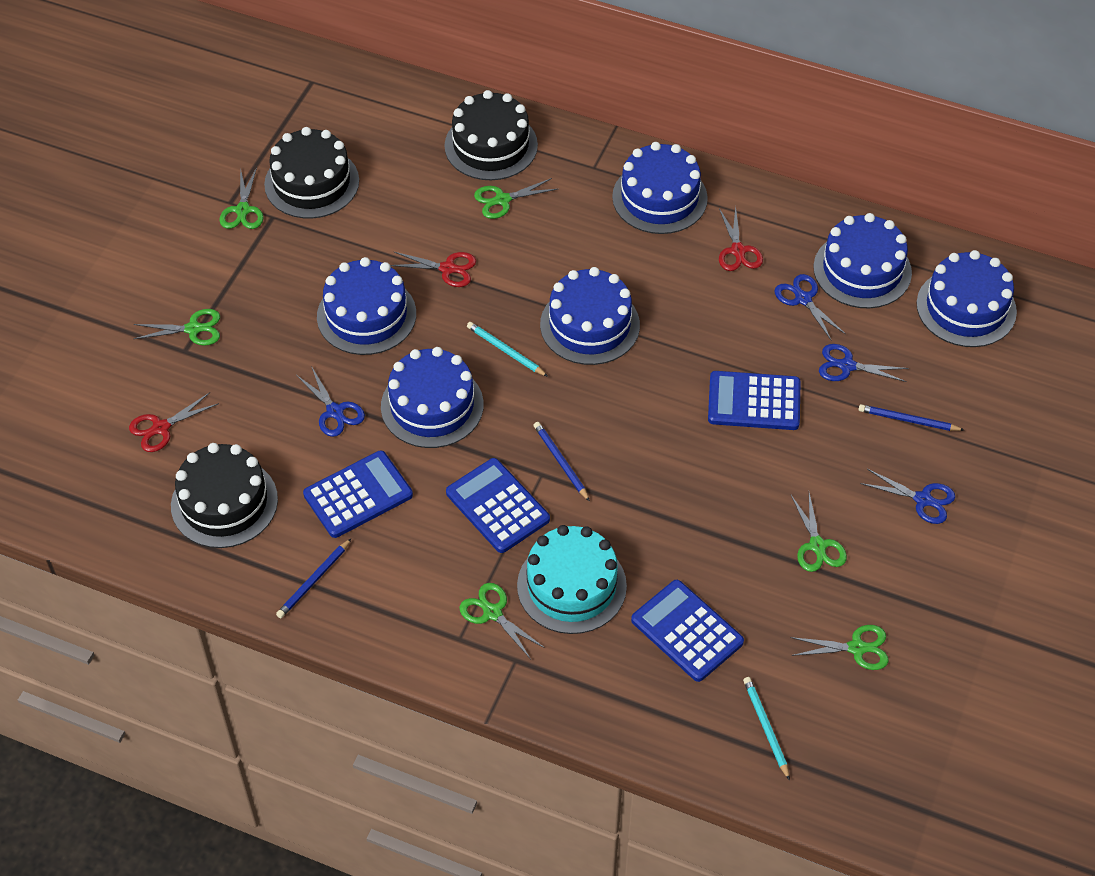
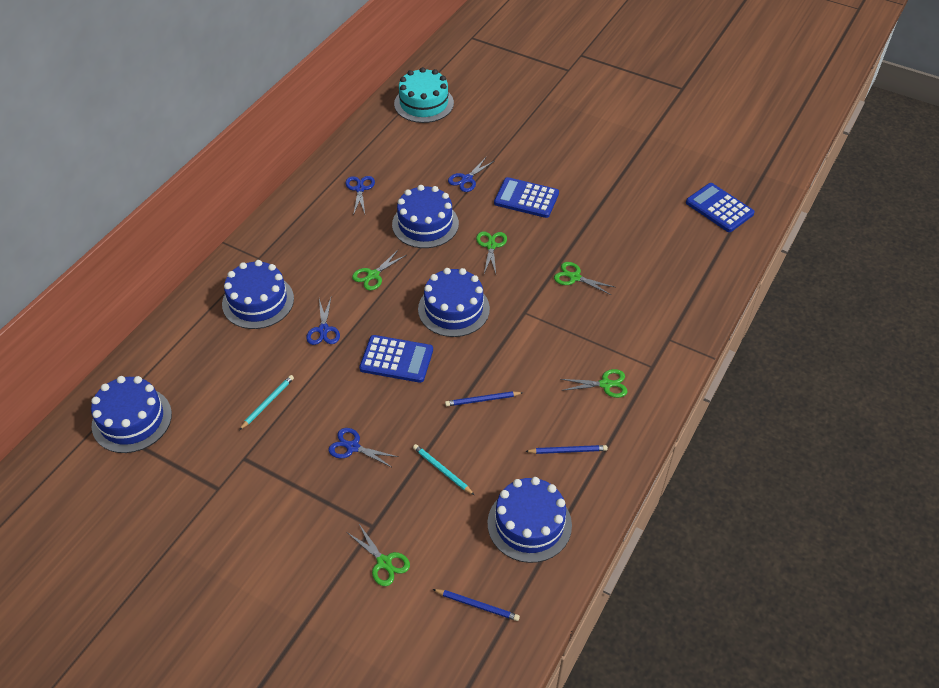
black cake: 3 -> 0
blue cake: 6 -> 5
blue calculator: 4 -> 3
green scissors: 6 -> 5
red scissors: 3 -> 0

